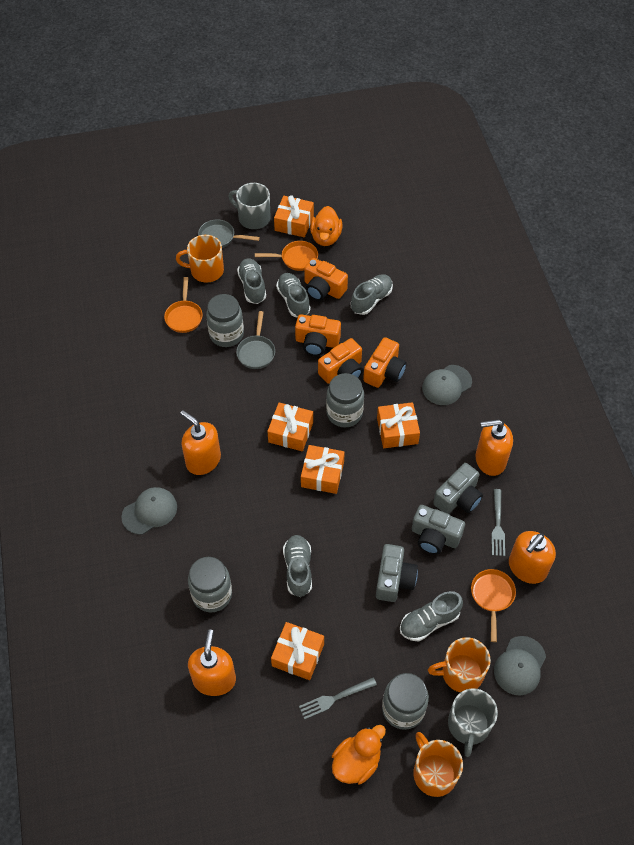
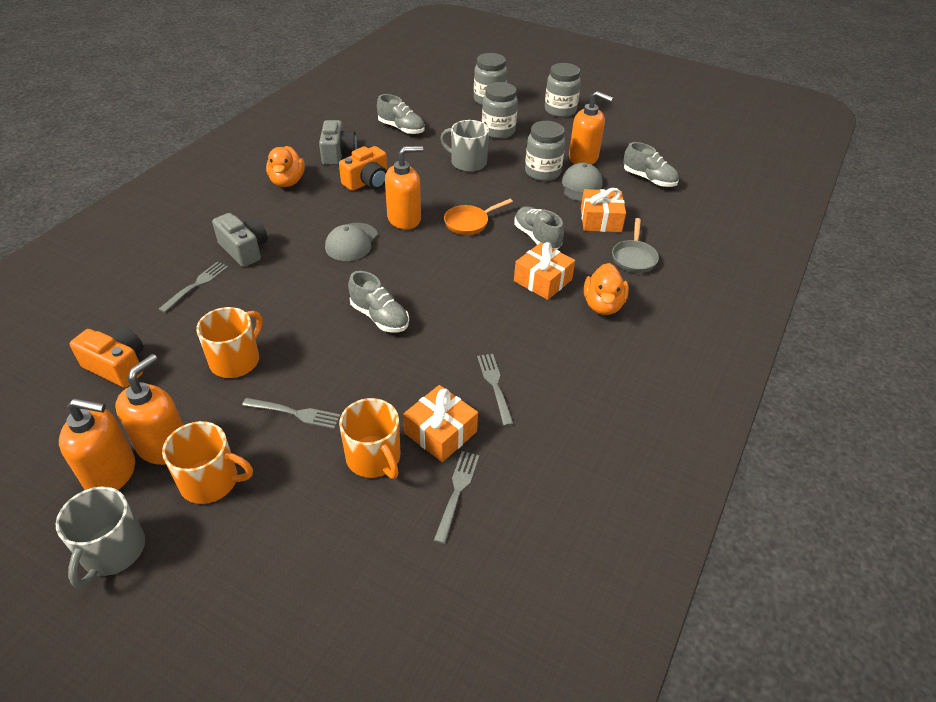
grey camera: 3 -> 2
grey cap: 3 -> 2
grey fork: 2 -> 4
grey pan: 2 -> 1
grey shoe: 5 -> 4
orange camera: 4 -> 2
orange gift: 5 -> 3
orange pan: 3 -> 1

